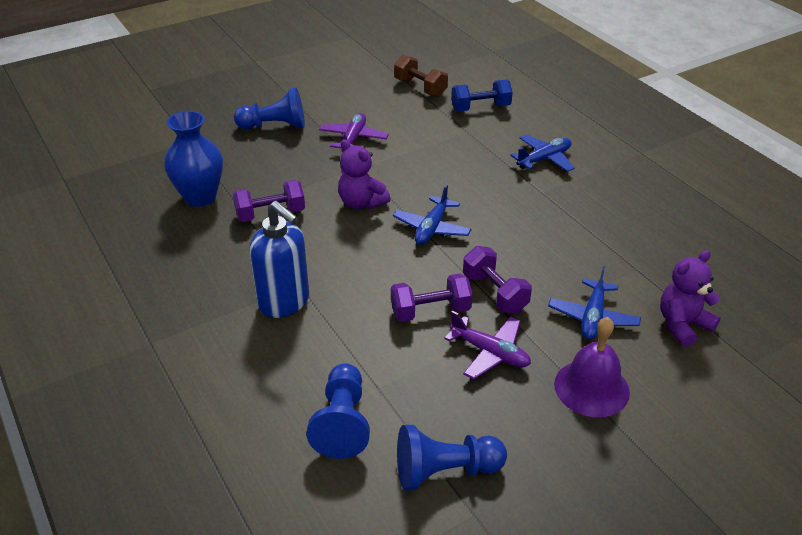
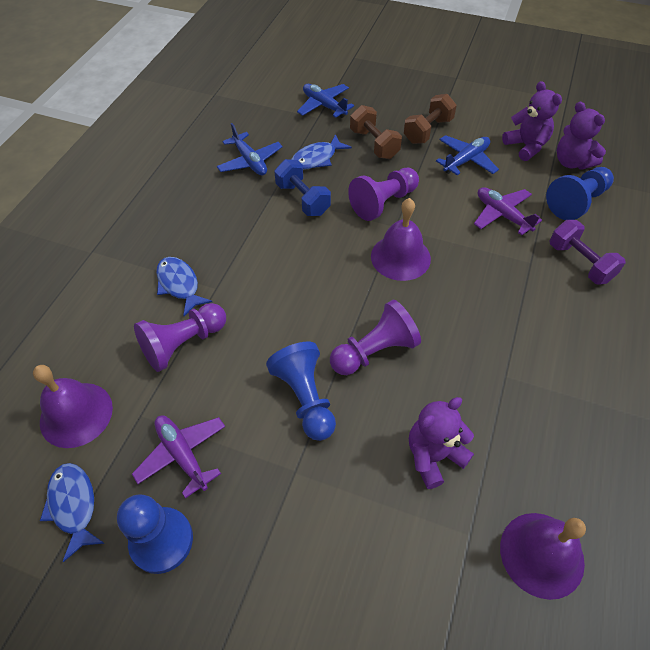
blue fish: 0 -> 3
blue soap dispenser: 1 -> 0
blue vase: 1 -> 0
brown dumbbell: 1 -> 2
purple bell: 1 -> 3
purple dumbbell: 3 -> 1
purple pawn: 0 -> 3
purple teddy bear: 2 -> 3

